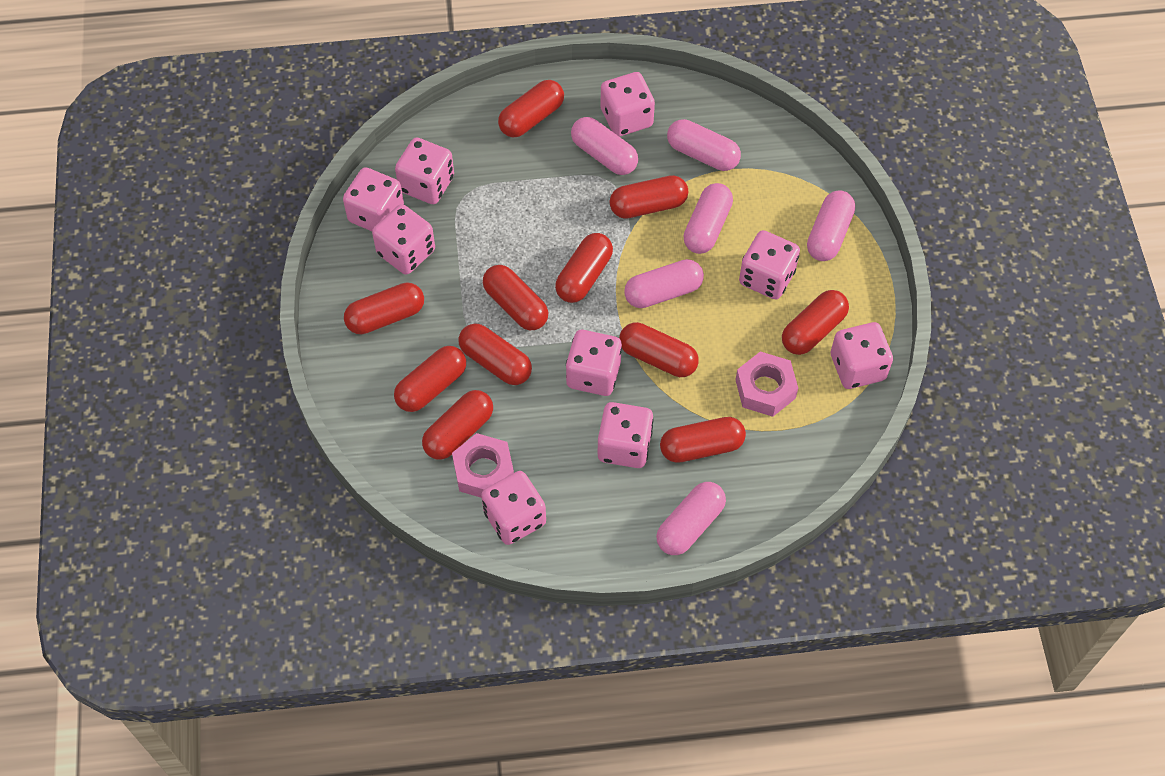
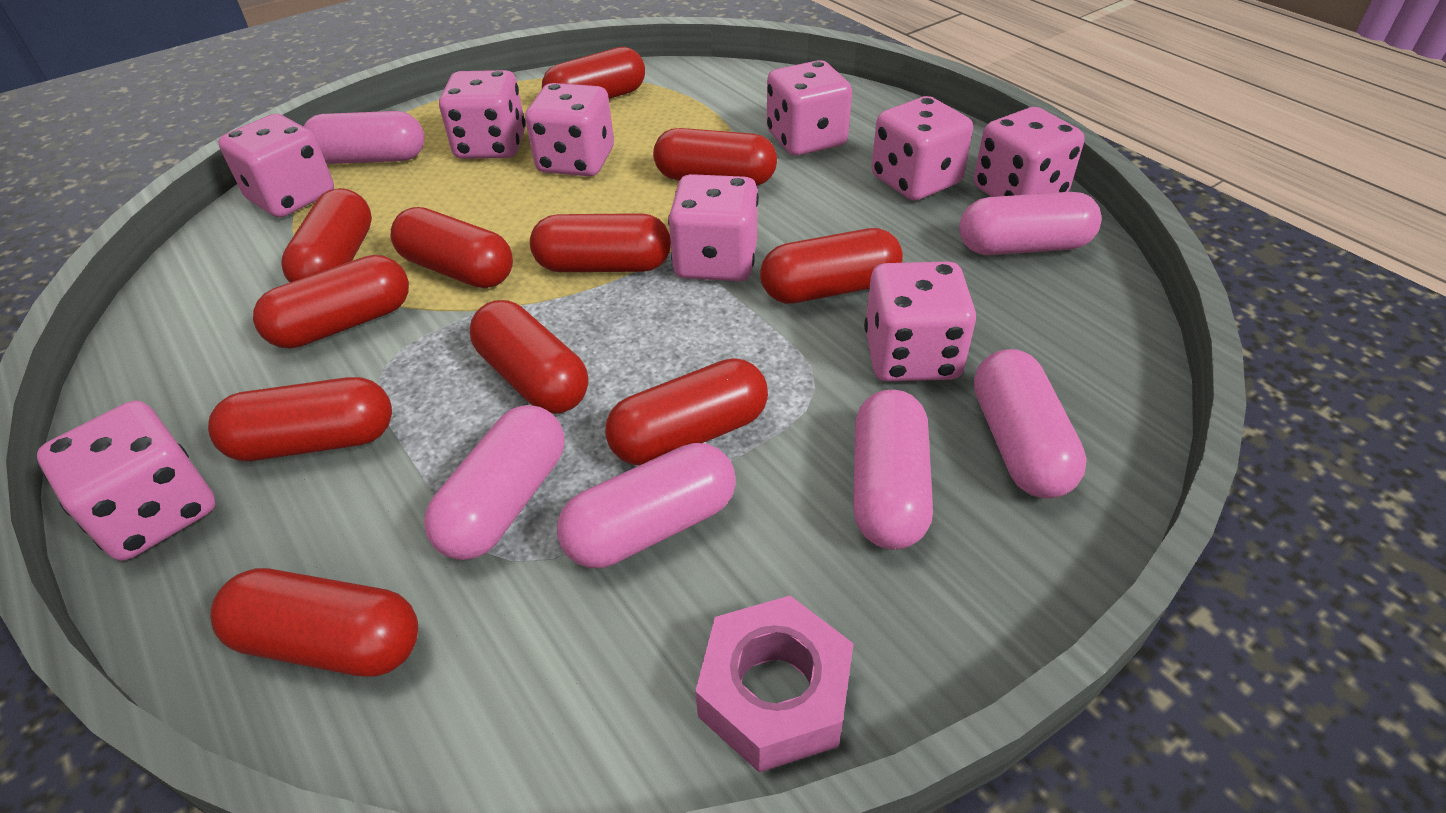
pink nut: 2 -> 1

